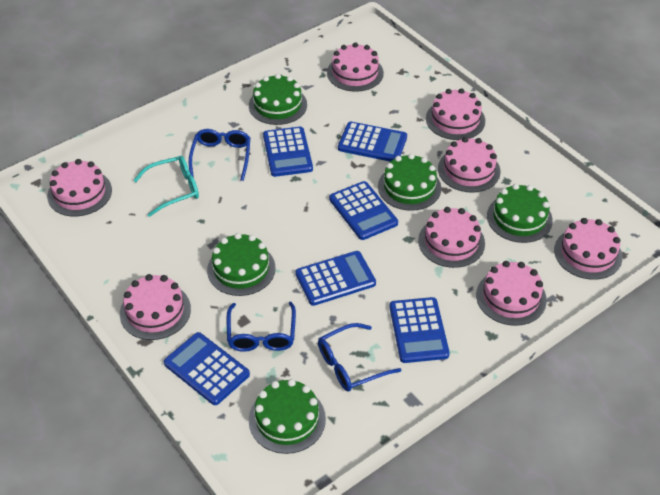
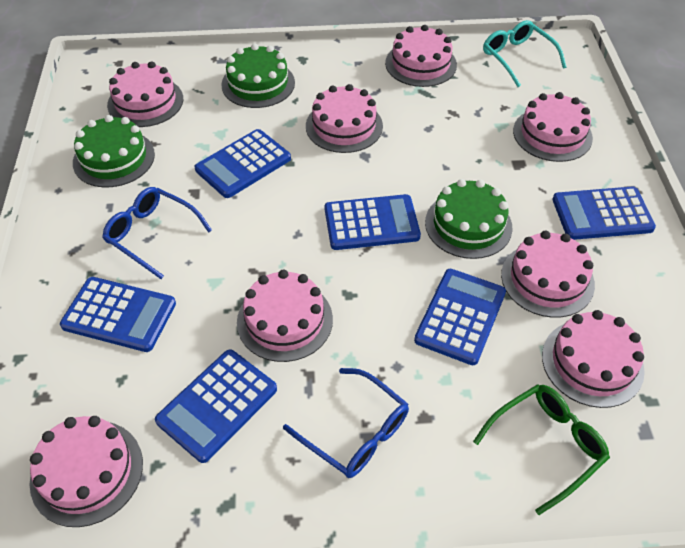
blue glasses: 3 -> 2
green cake: 5 -> 3
green glasses: 0 -> 1

